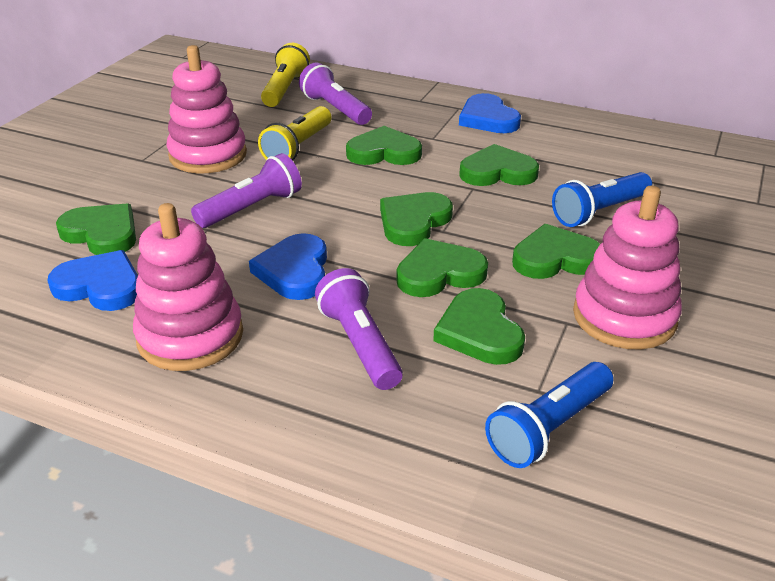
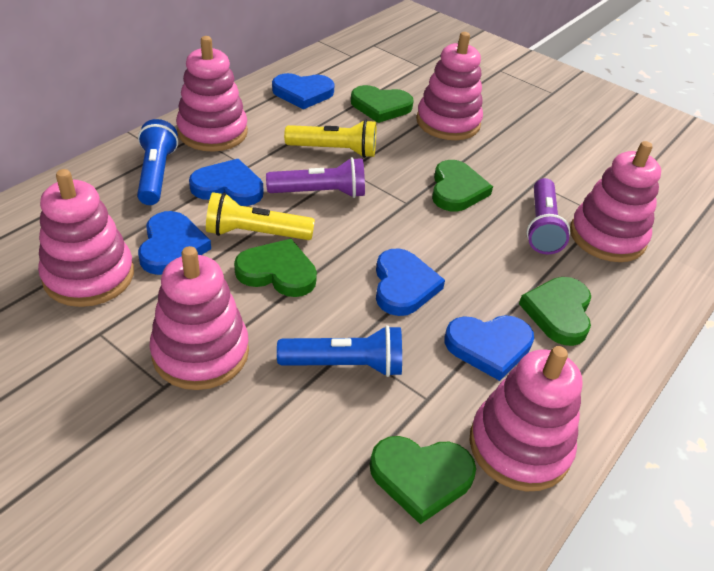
blue heart: 3 -> 5
green heart: 7 -> 5
pink stacking toy: 3 -> 6
purple flashlight: 3 -> 2

